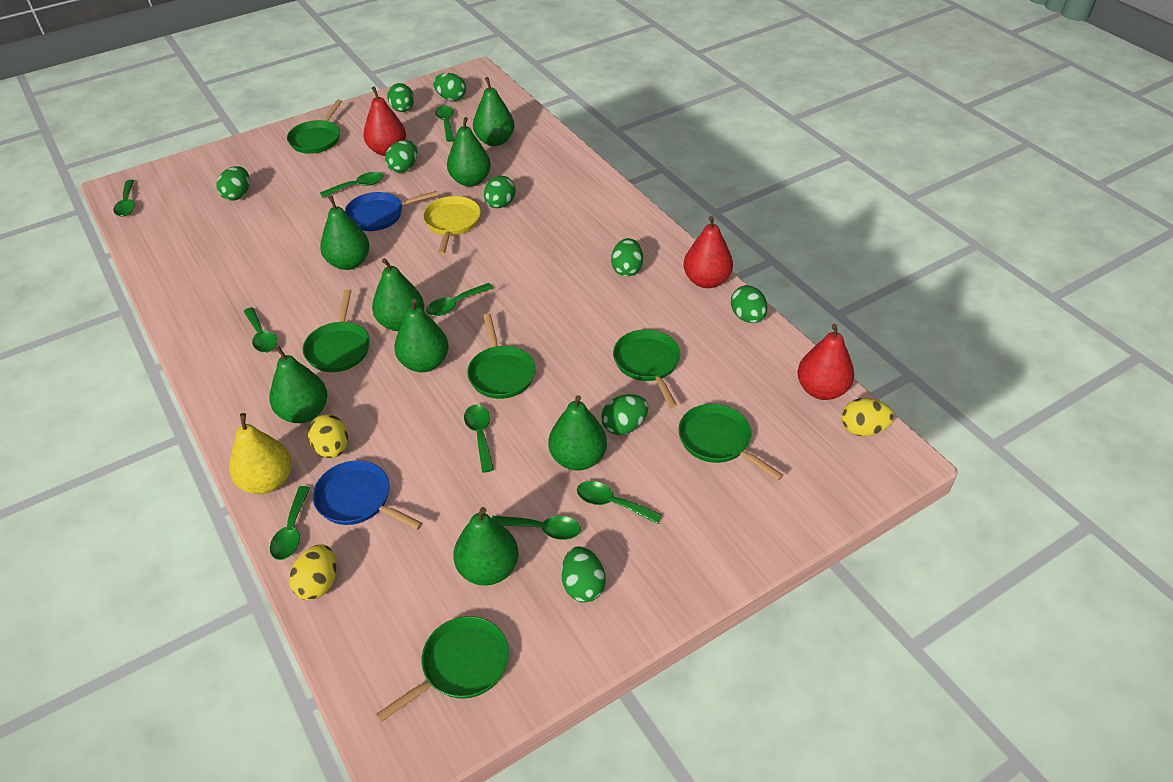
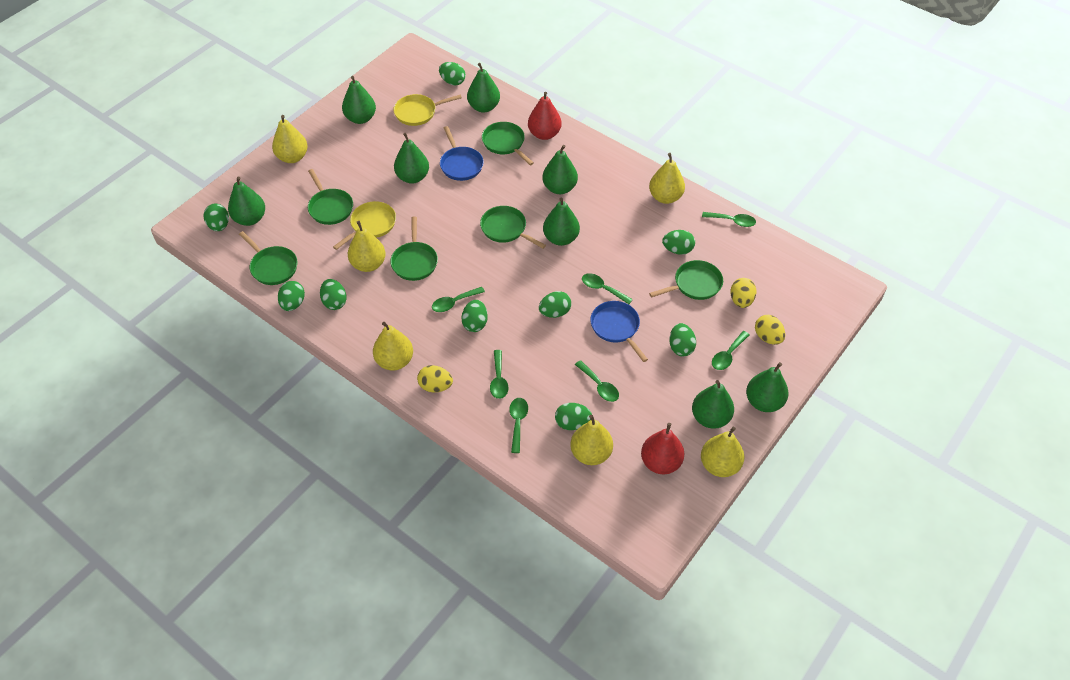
green spoon: 9 -> 7
red pear: 3 -> 2
yellow pan: 1 -> 2
yellow pear: 1 -> 6

